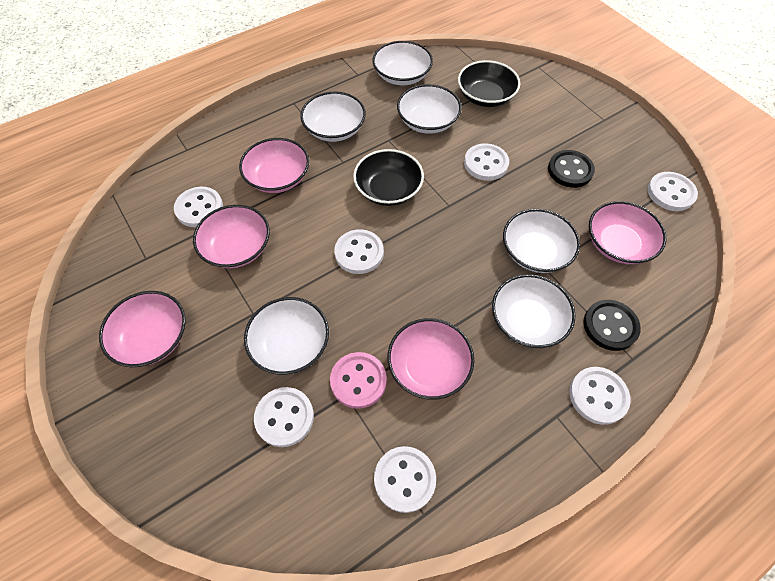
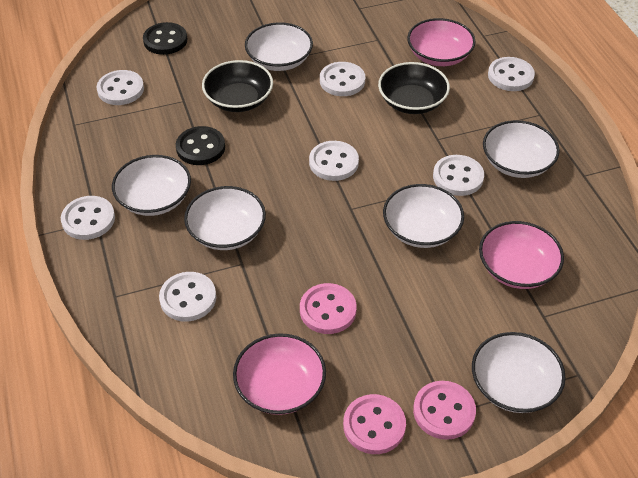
pink bowl: 5 -> 3
pink button: 1 -> 3

